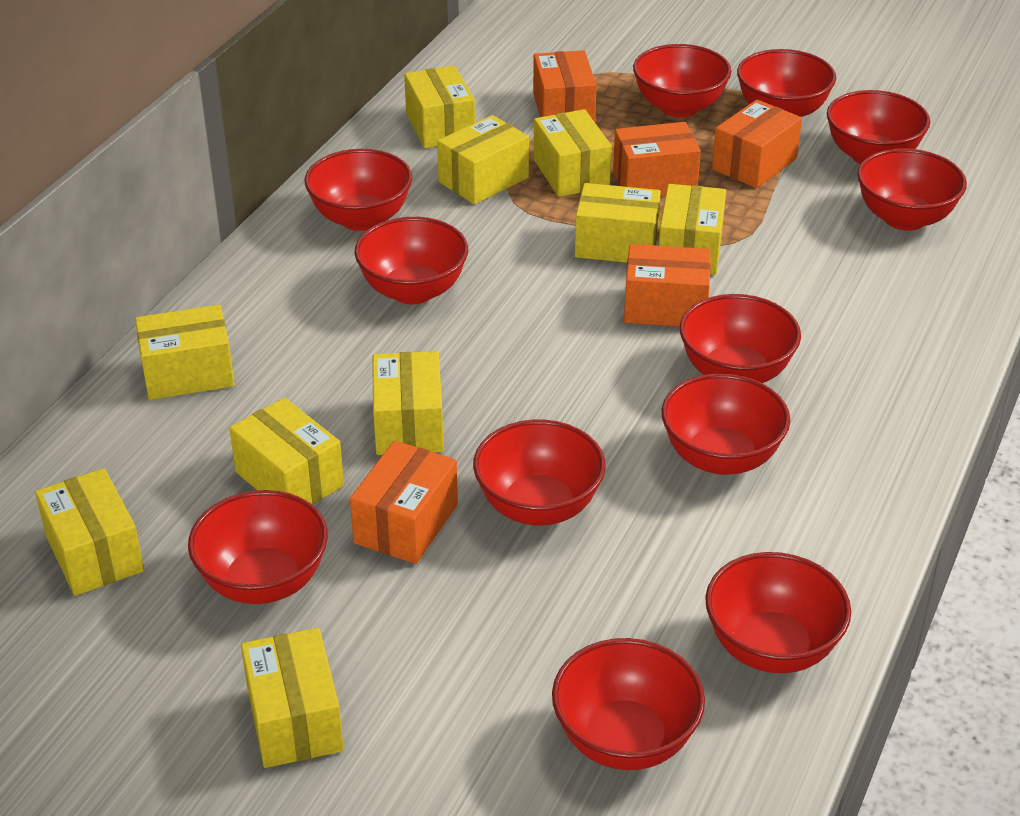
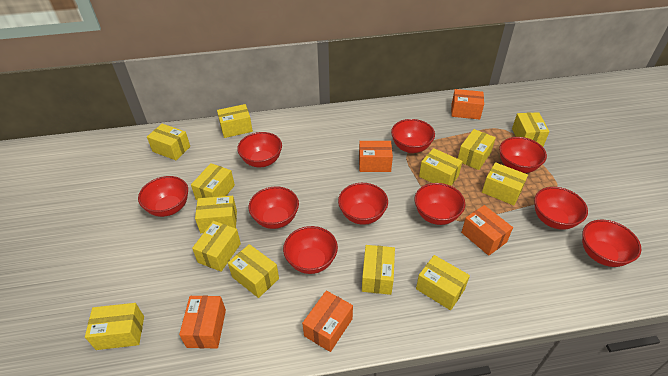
red bowl: 12 -> 10
yellow box: 10 -> 13

